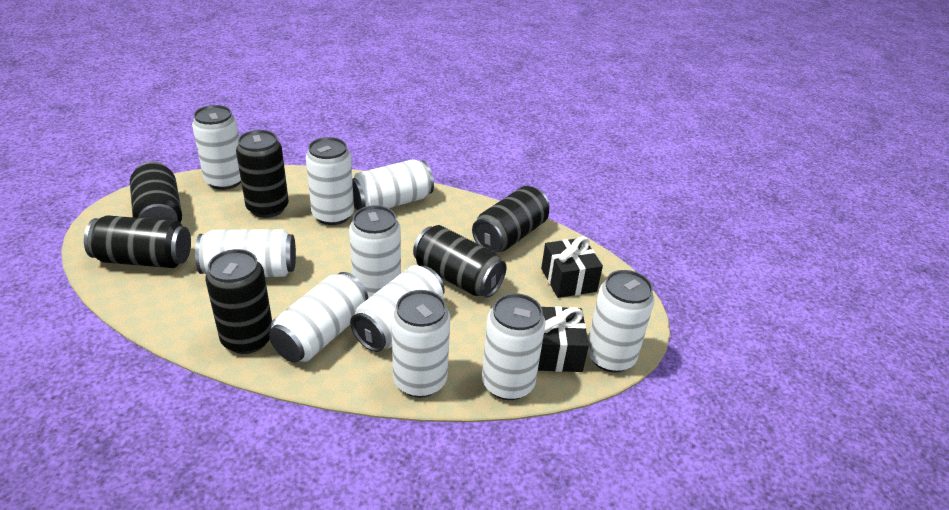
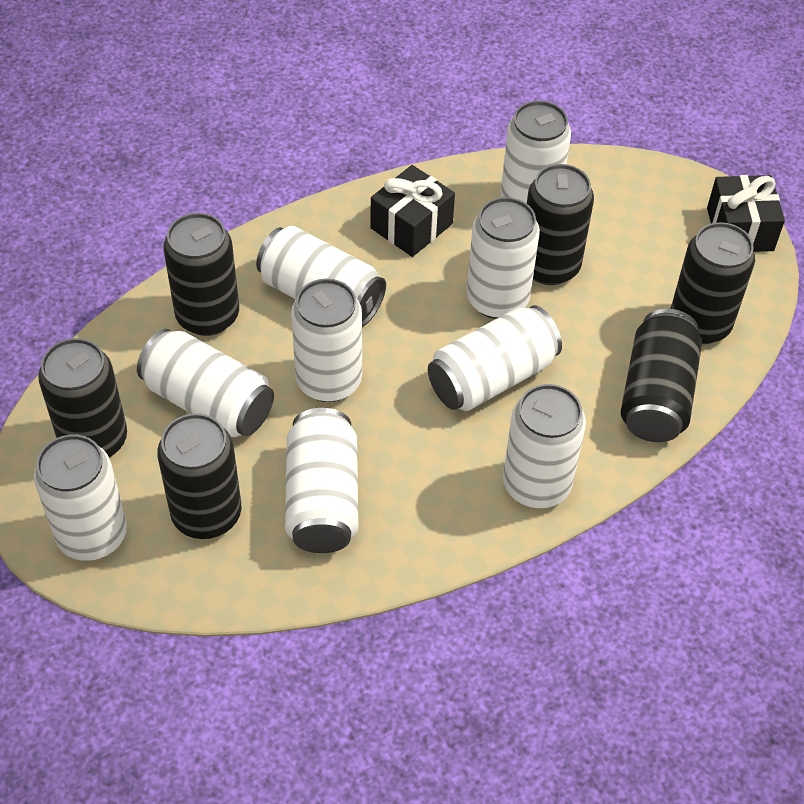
white can: 10 -> 9

